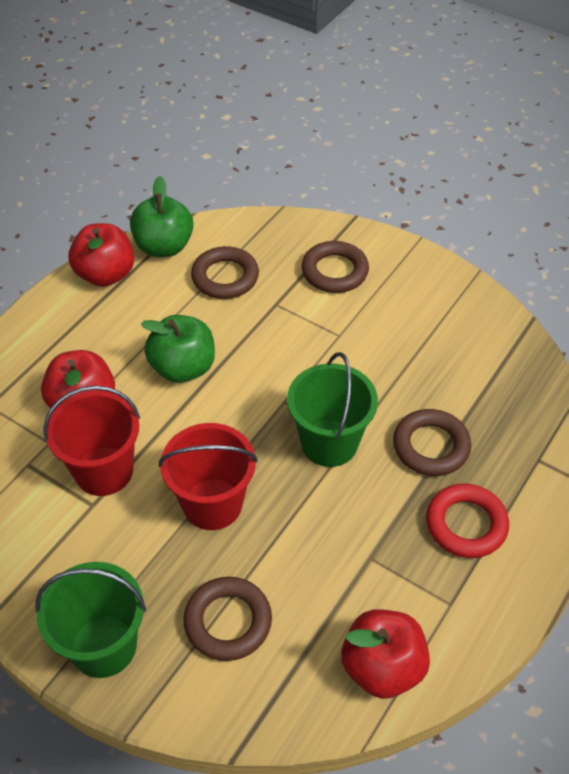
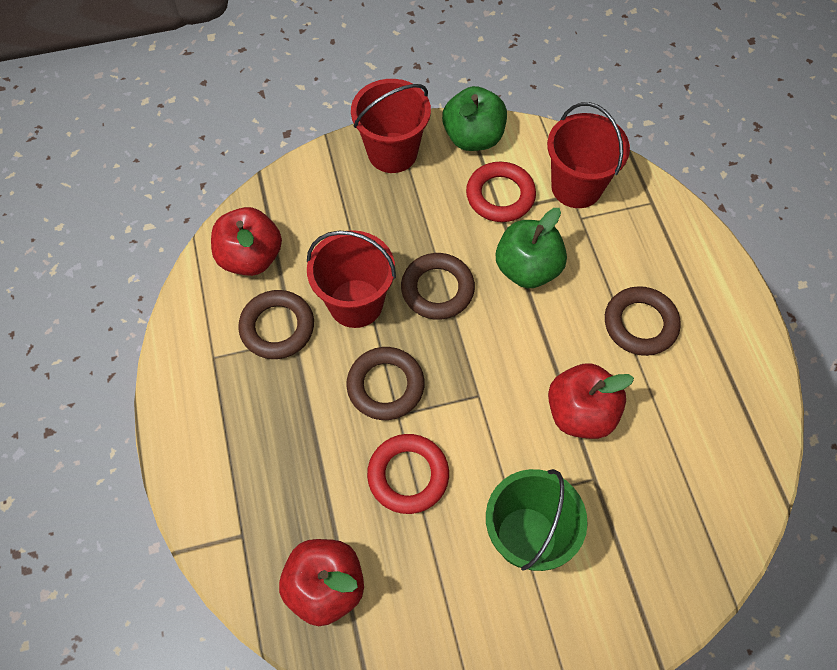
green bucket: 2 -> 1
red bucket: 2 -> 3
red ring: 1 -> 2

